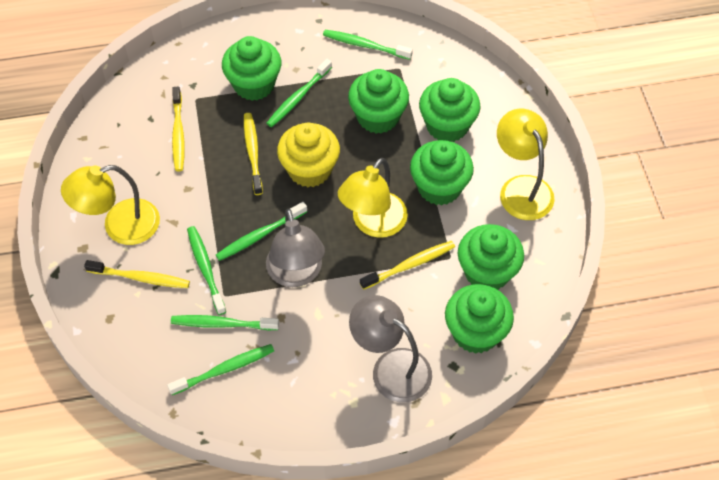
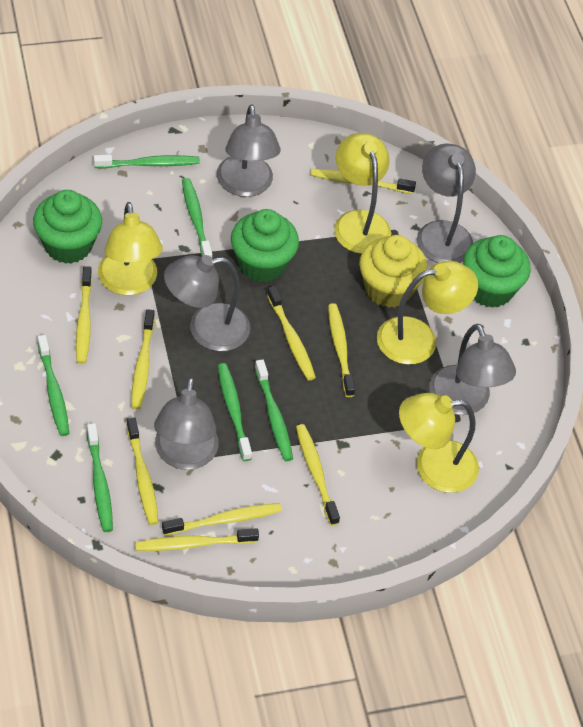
green cupcake: 6 -> 3
grey lamp: 2 -> 5
yellow lamp: 3 -> 4
yellow toothbrush: 4 -> 9

